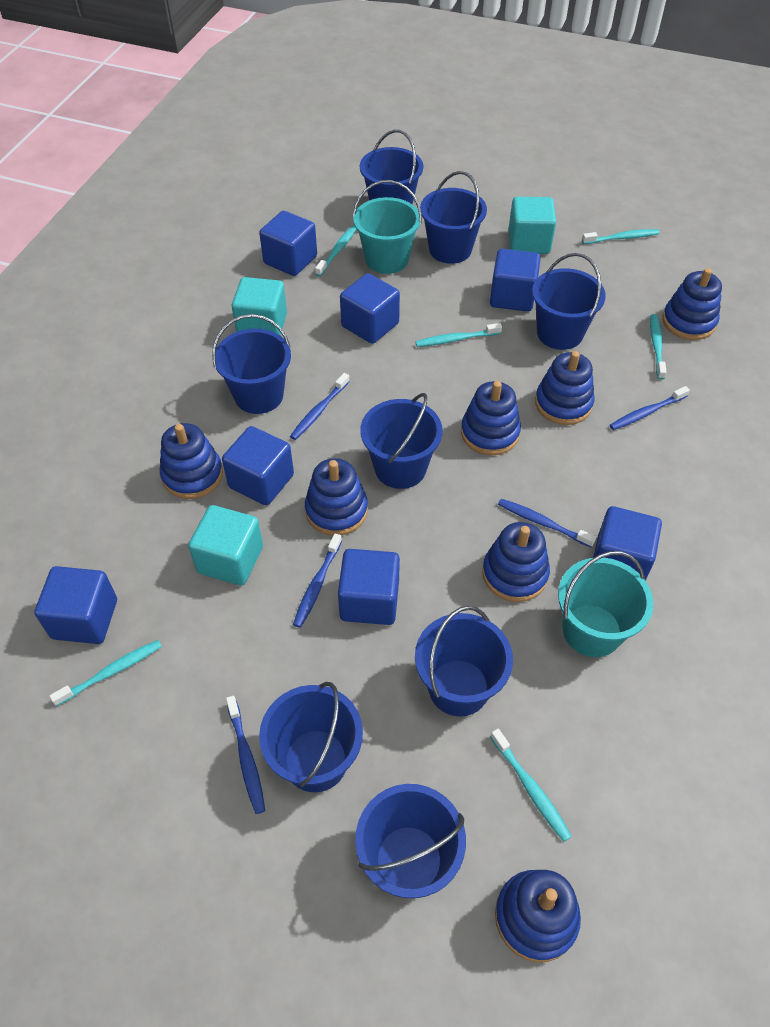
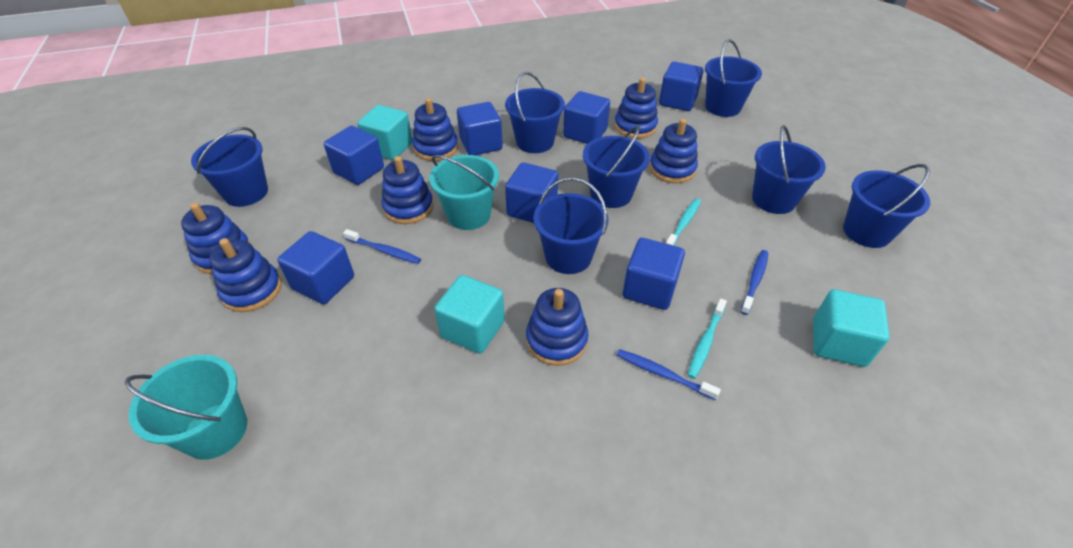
blue bucket: 8 -> 7
blue toothbrush: 5 -> 3
turquoise toothbrush: 6 -> 2

